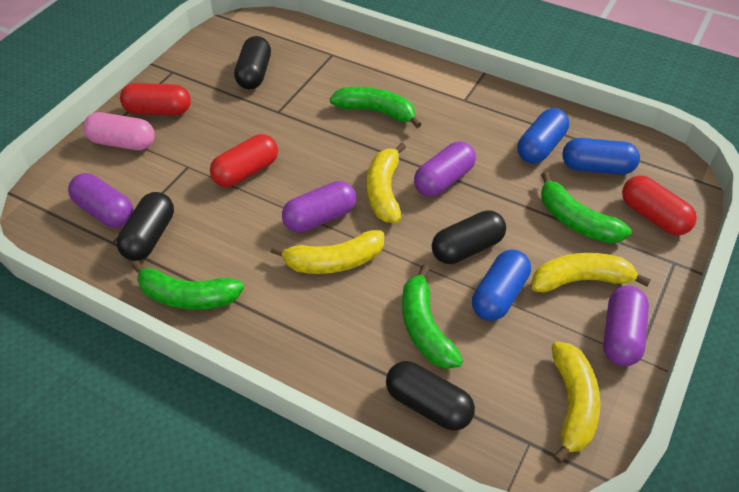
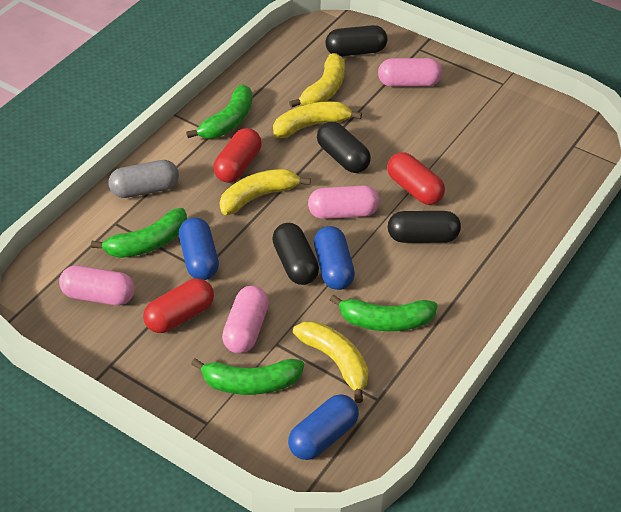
grey capsule: 0 -> 1
pink capsule: 1 -> 4
purple capsule: 4 -> 0

